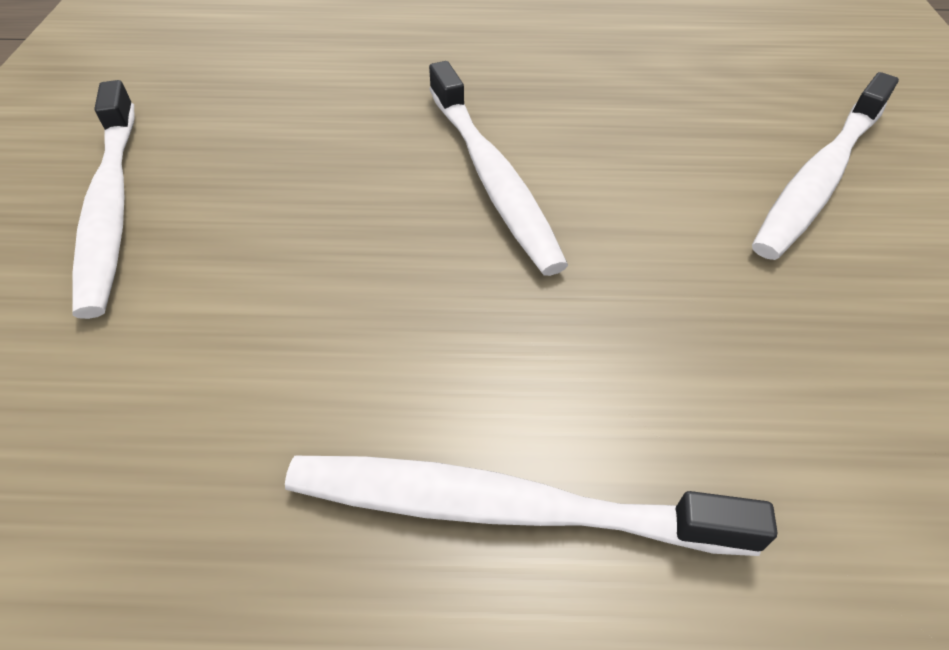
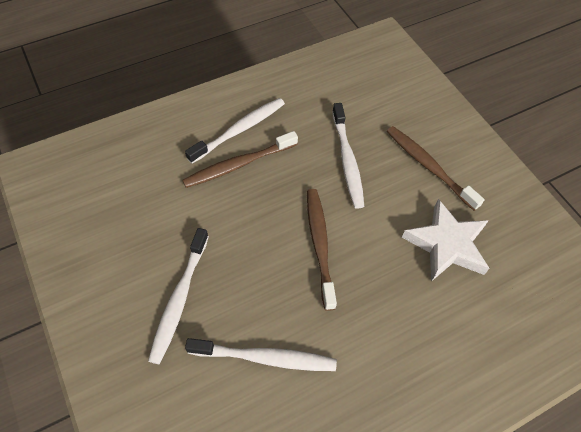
brown toothbrush: 0 -> 3
white star: 0 -> 1

